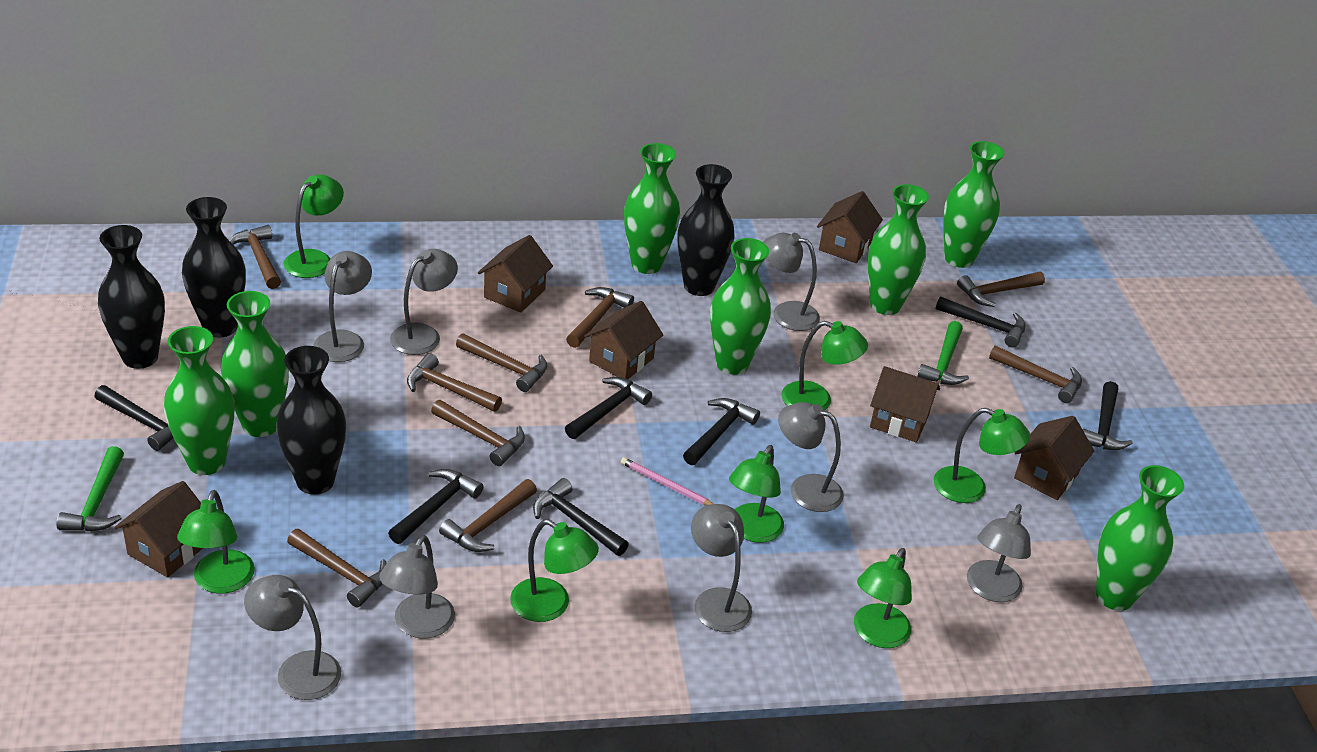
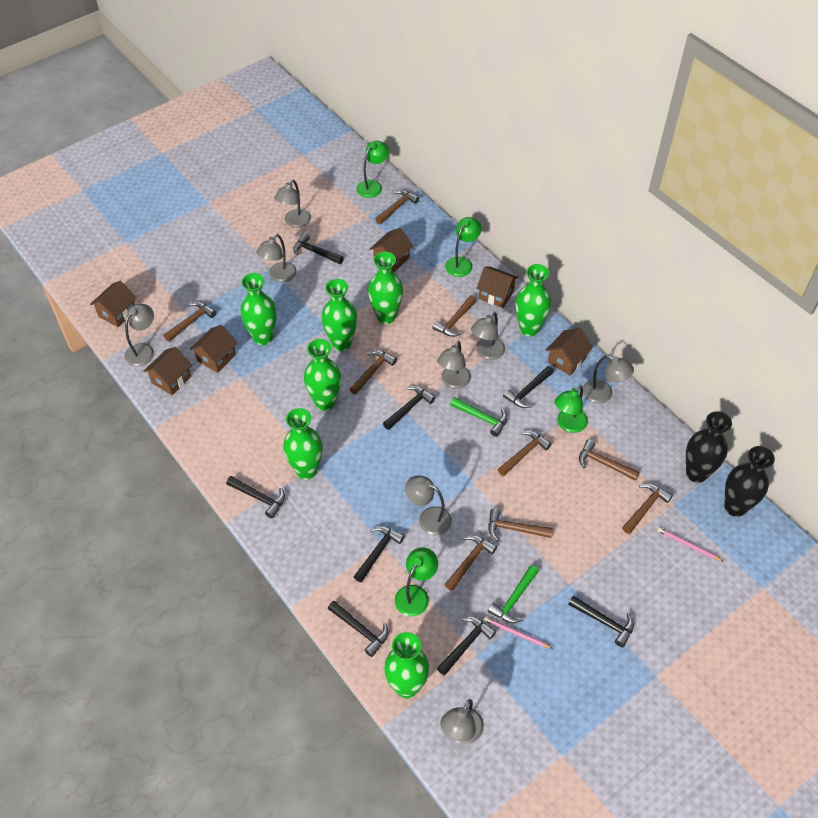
black hammer: 7 -> 8
black vase: 4 -> 2
green lamp: 7 -> 4
pink pencil: 1 -> 2

